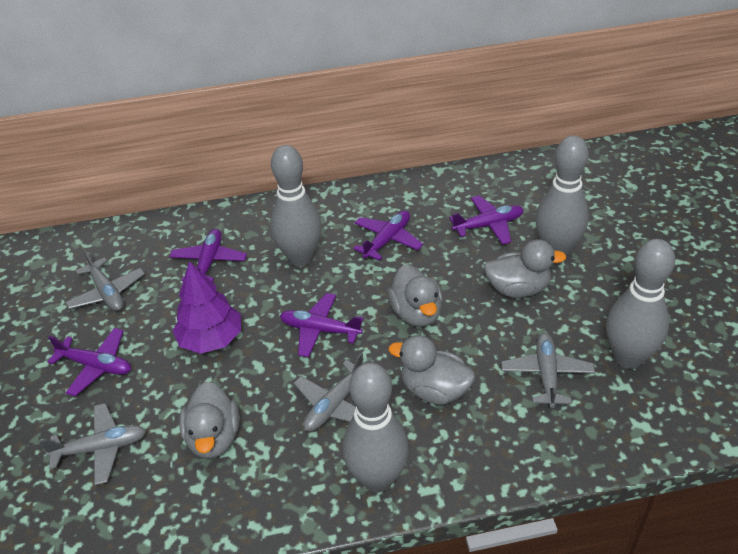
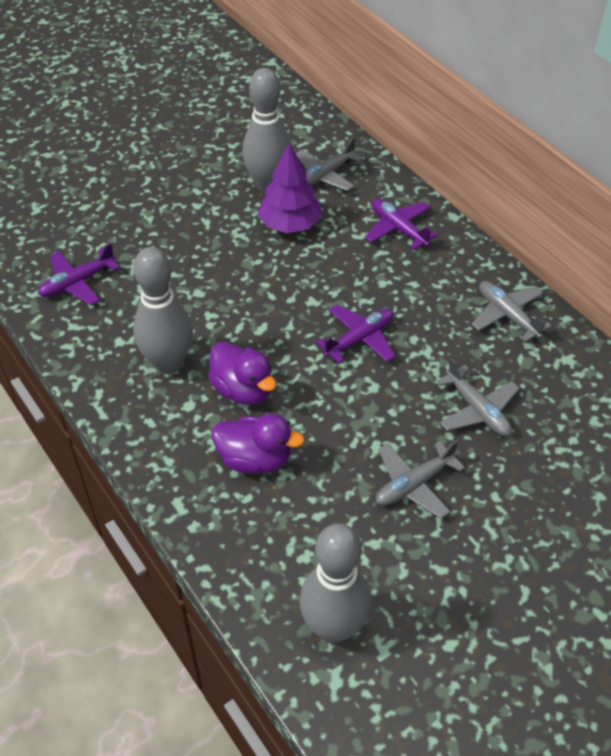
grey bowling pin: 4 -> 3
grey duck: 4 -> 0
purple duck: 0 -> 2
purple plane: 5 -> 3

